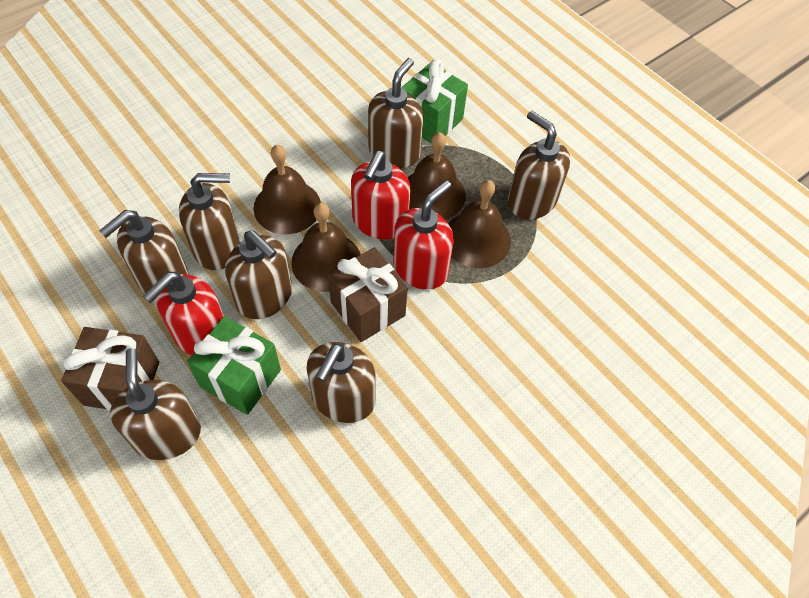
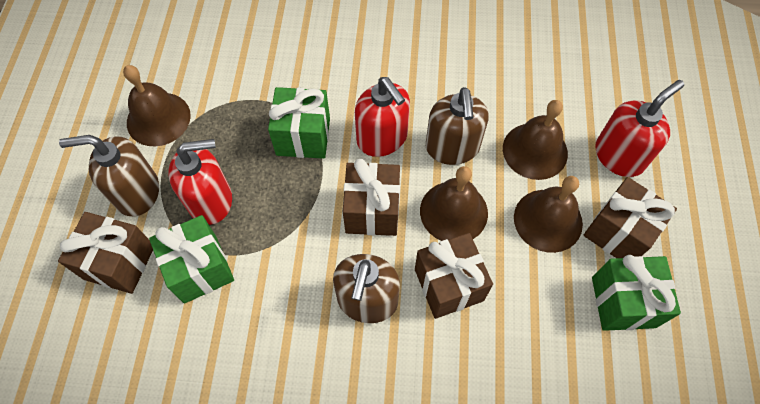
brown gift: 2 -> 4
brown soap dispenser: 7 -> 3
green gift: 2 -> 3

